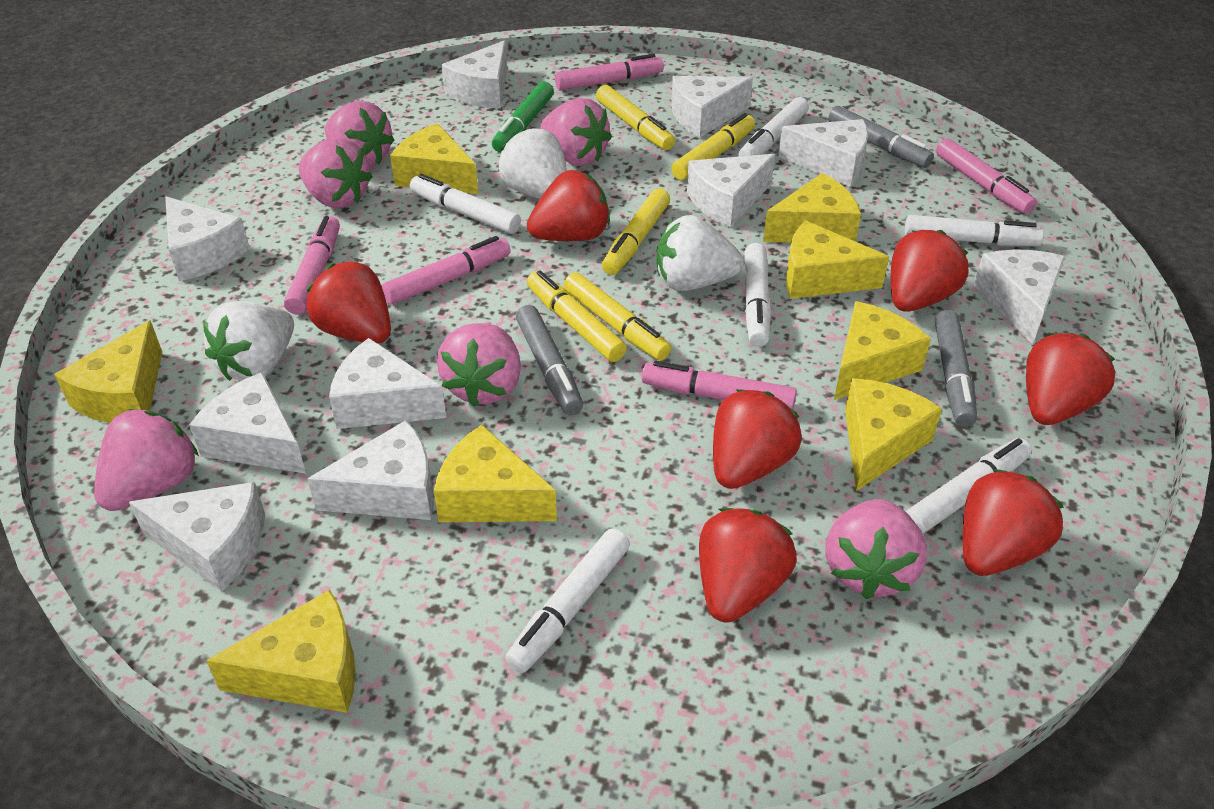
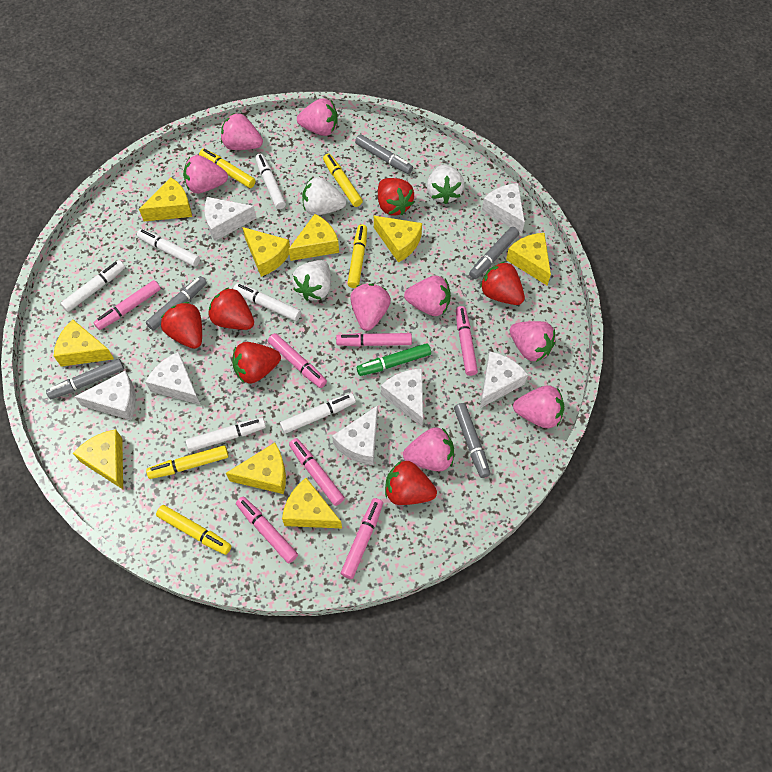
grey marker: 3 -> 5
pink marker: 5 -> 7
pink strawberry: 6 -> 8
red strawberry: 7 -> 6
white cheese: 10 -> 7
yellow cheese: 8 -> 9

